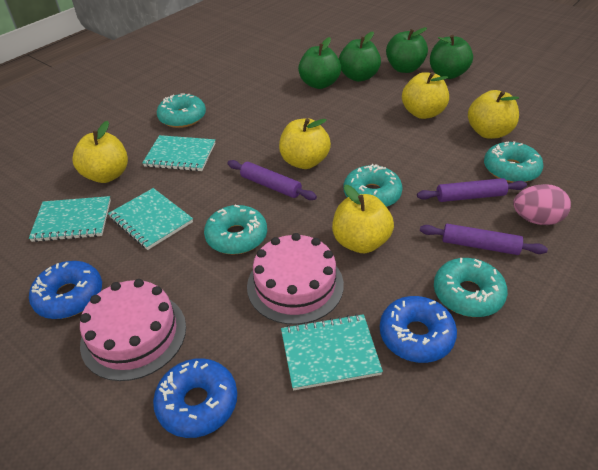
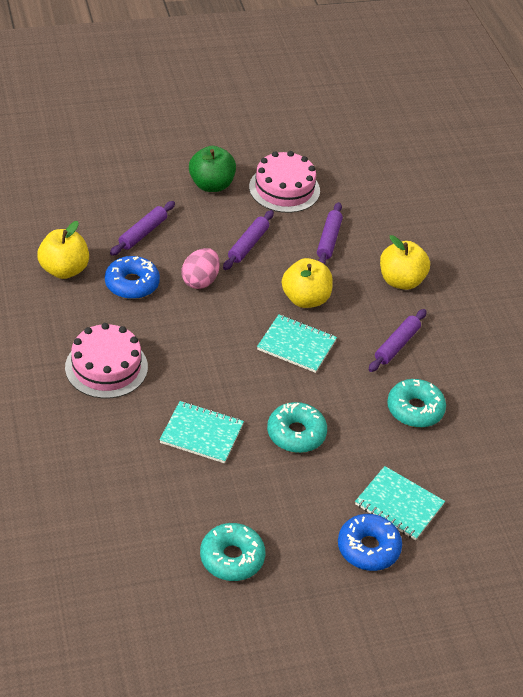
blue donut: 3 -> 2
green apple: 4 -> 1
purple rolling pin: 3 -> 4
turquoise donut: 5 -> 3
turquoise notebook: 4 -> 3
yellow apple: 5 -> 3

